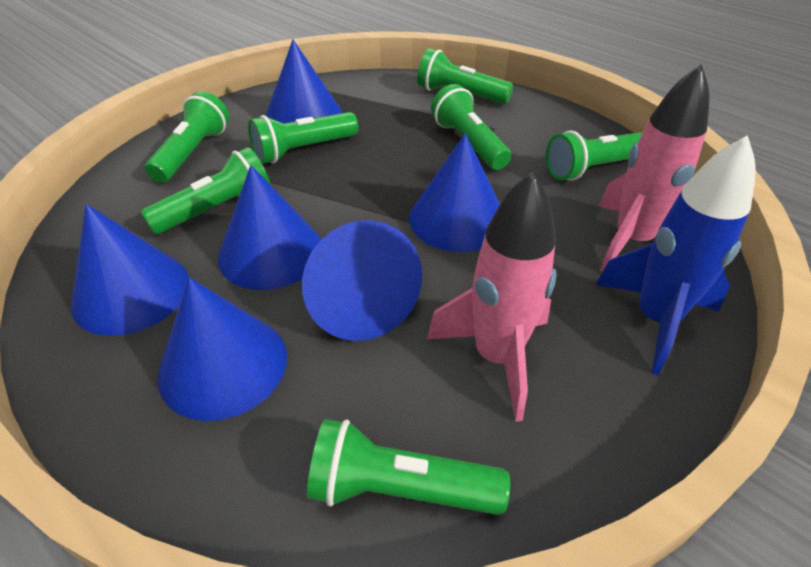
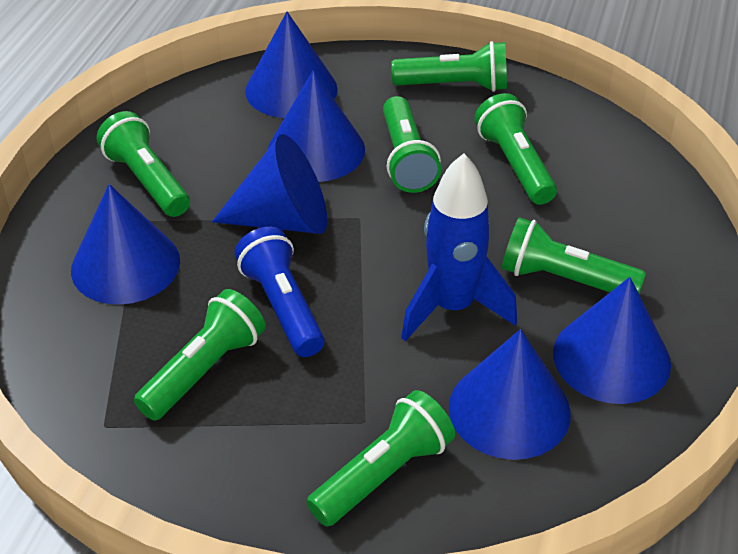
blue flashlight: 0 -> 1
pink rocket: 2 -> 0

